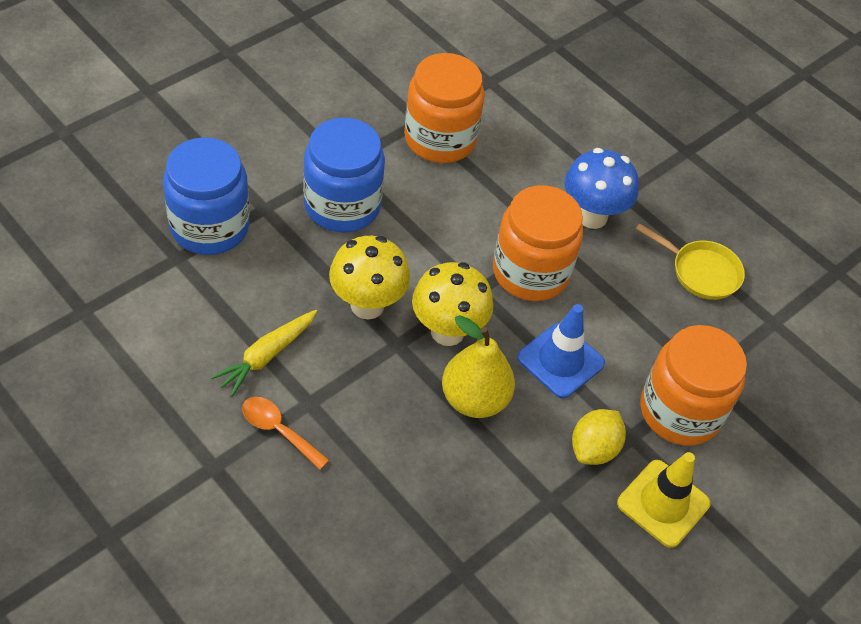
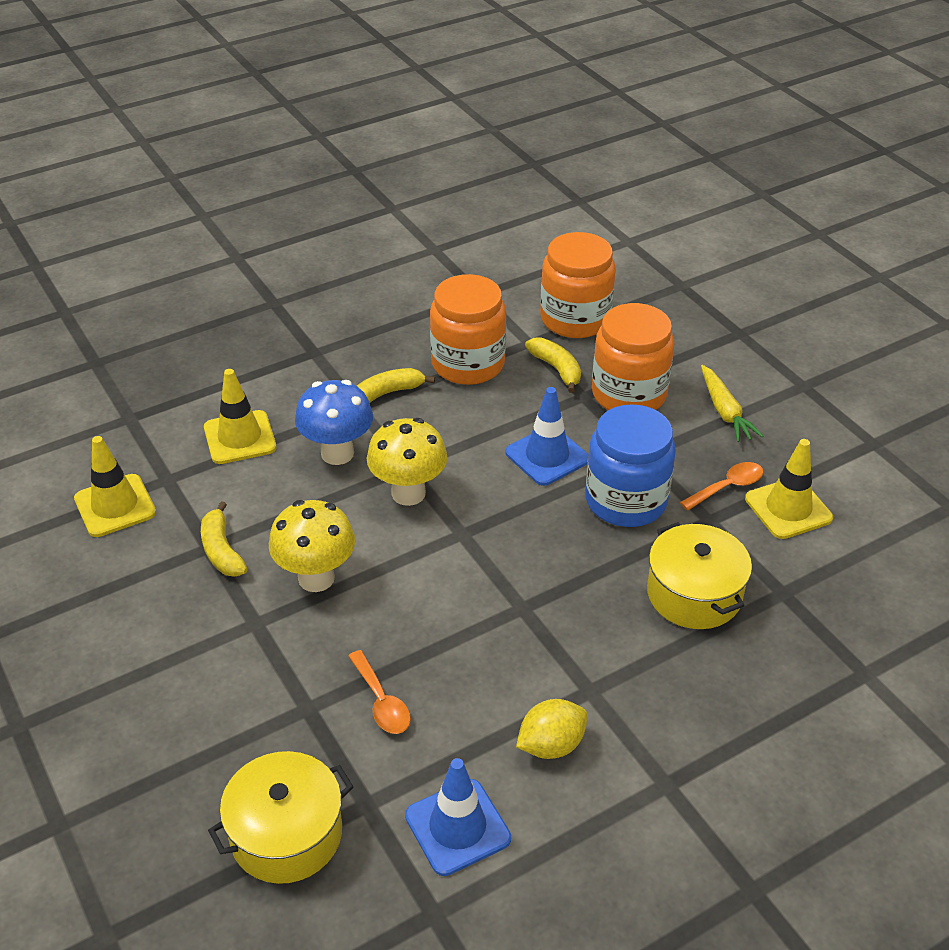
blue jar: 2 -> 1
blue traffic cone: 1 -> 2
orange spoon: 1 -> 2
yellow banana: 0 -> 3
yellow pan: 1 -> 0
yellow pear: 1 -> 0
yellow pot: 0 -> 2
yellow traffic cone: 1 -> 3

